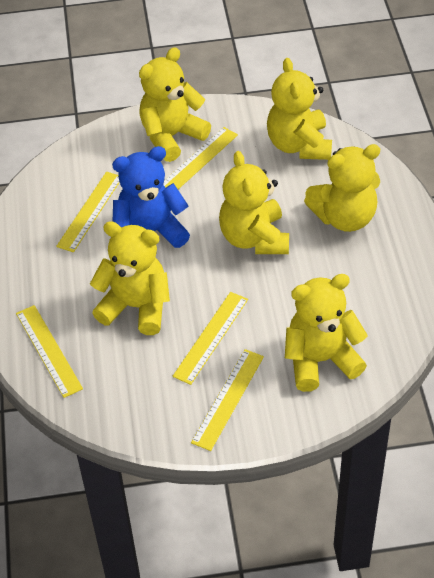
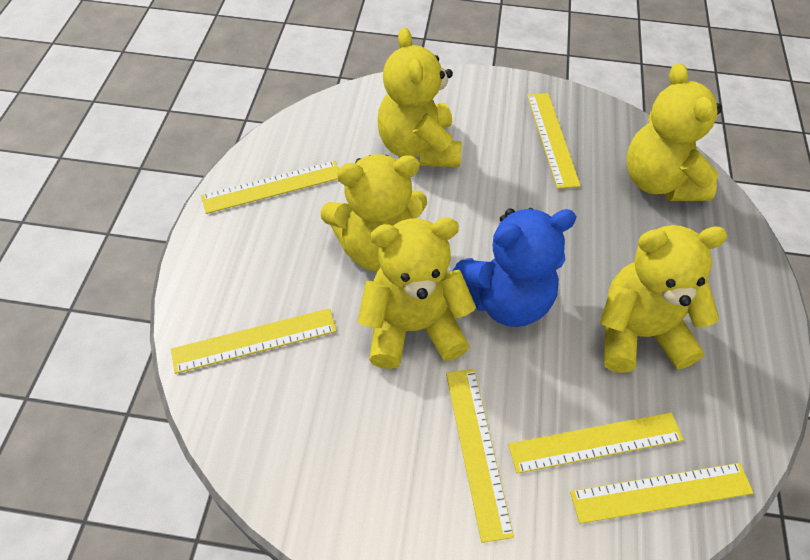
yellow ruler: 5 -> 6
yellow teddy bear: 6 -> 5

